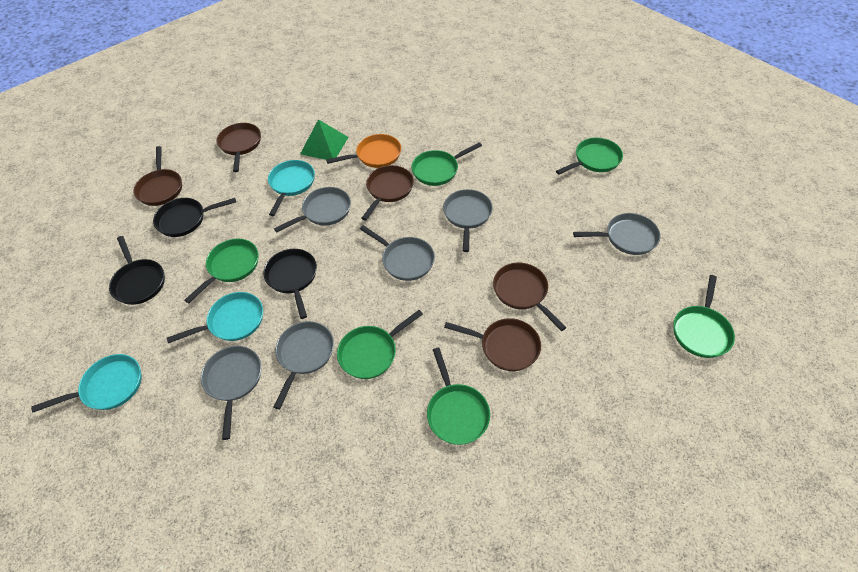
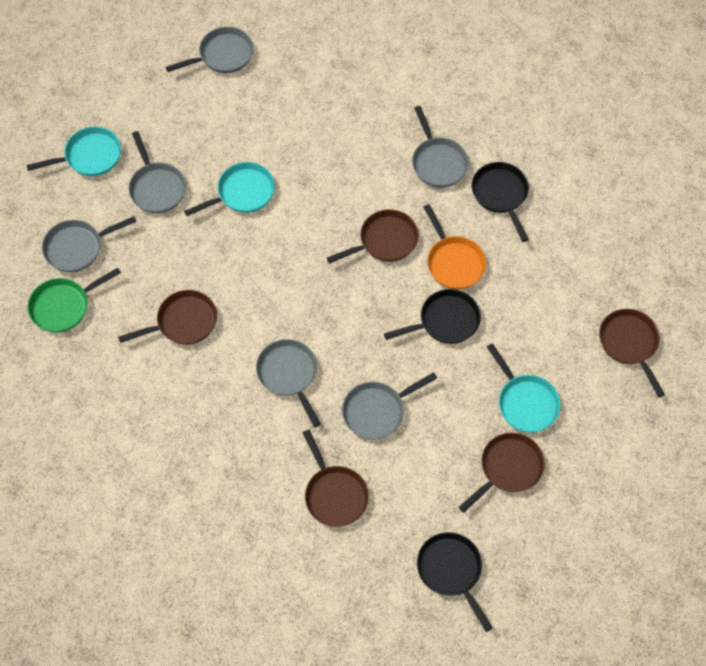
green pan: 6 -> 1
green pyramid: 1 -> 0

